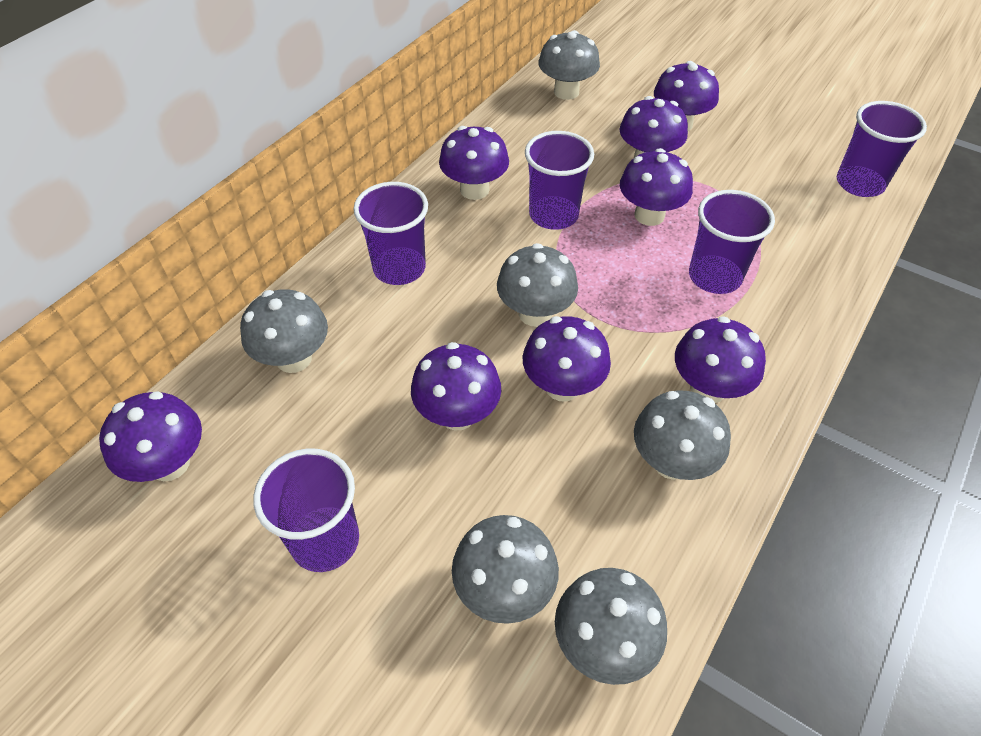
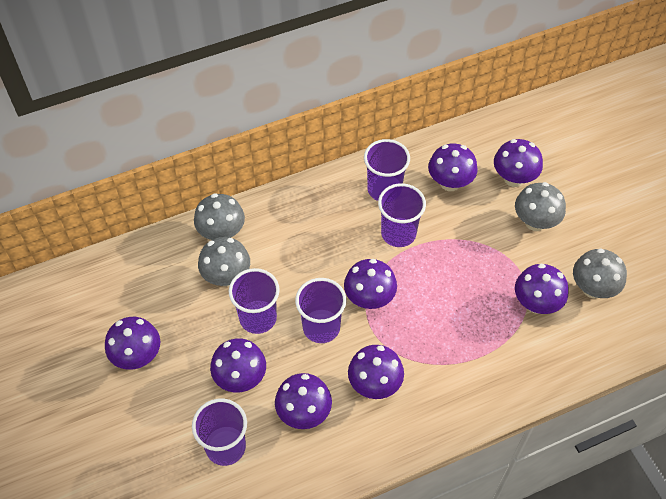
grey mushroom: 6 -> 4

